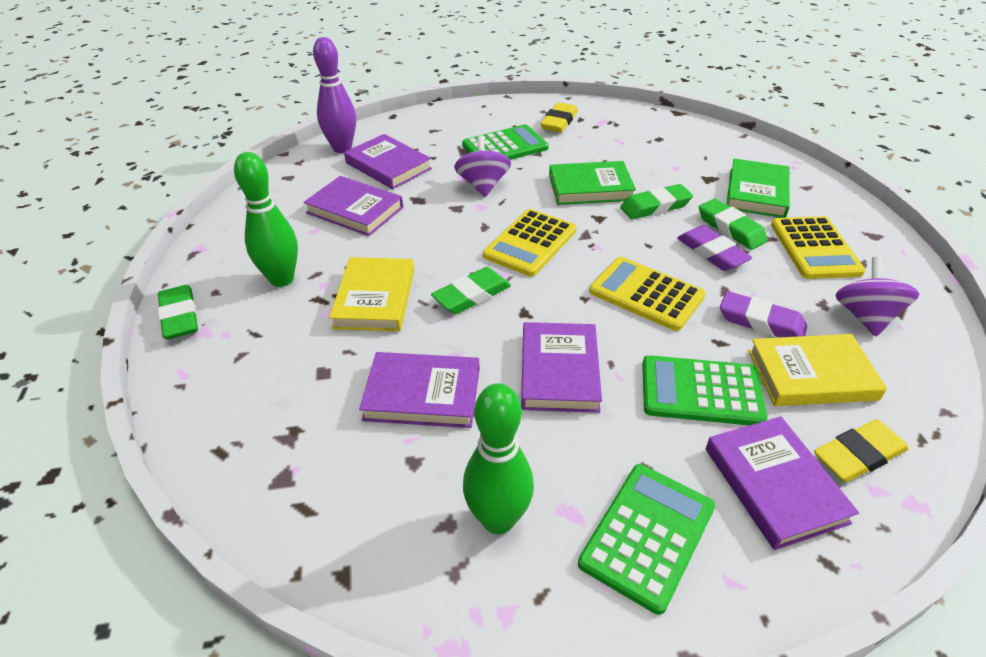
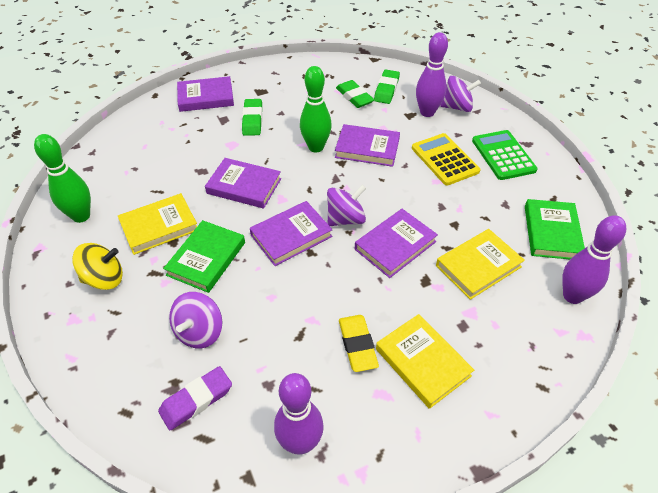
green calculator: 3 -> 1
green eraser: 4 -> 3
purple bowling pin: 1 -> 3
purple eraser: 2 -> 1
purple spinning top: 2 -> 3
yellow book: 2 -> 3
yellow calculator: 3 -> 1
yellow eraser: 2 -> 1
yellow spinning top: 0 -> 1

